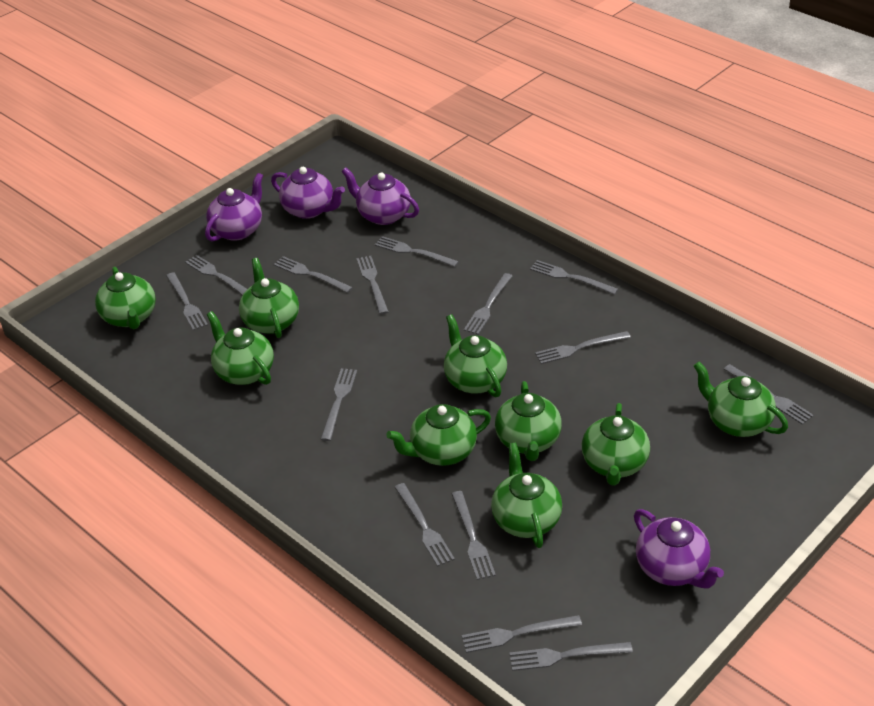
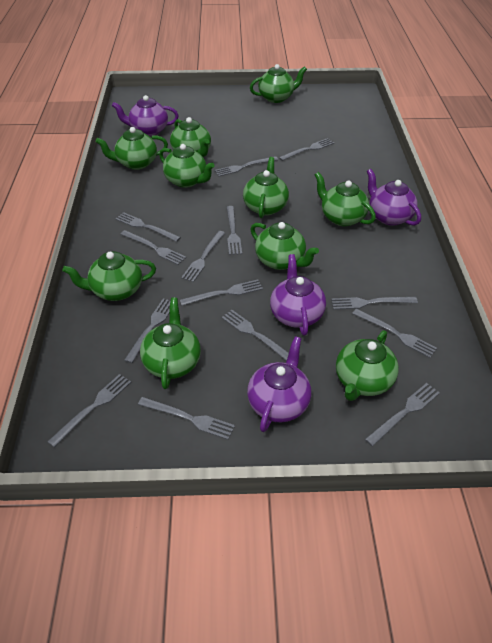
green teapot: 9 -> 10

